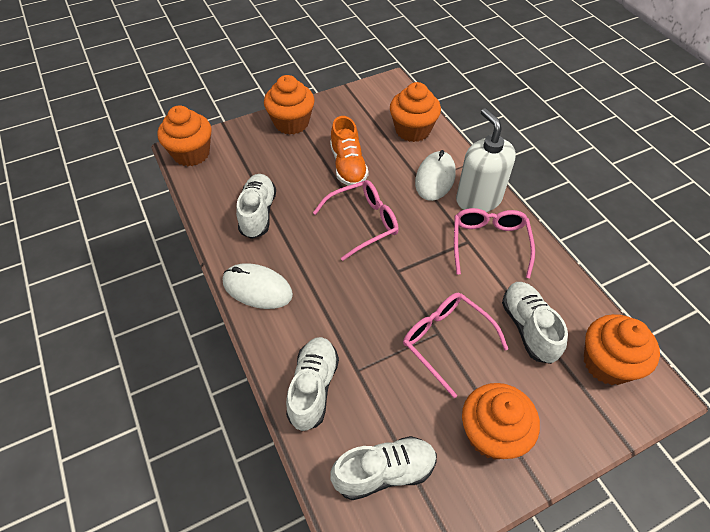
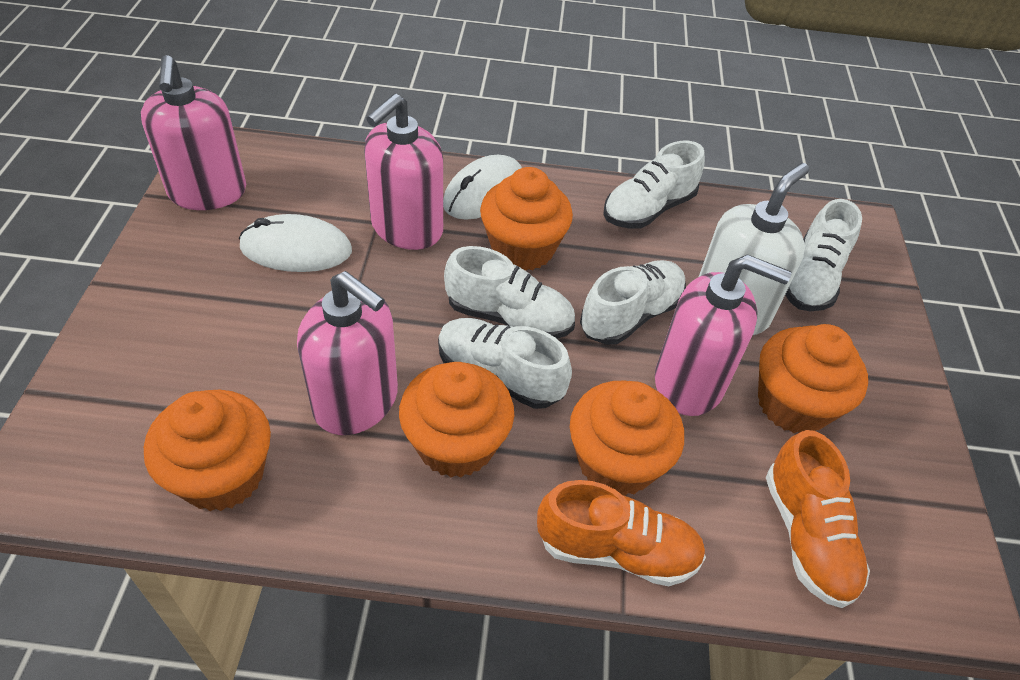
orange shoe: 1 -> 2
pink glasses: 3 -> 0
pink soap dispenser: 0 -> 4
white shoe: 4 -> 5

